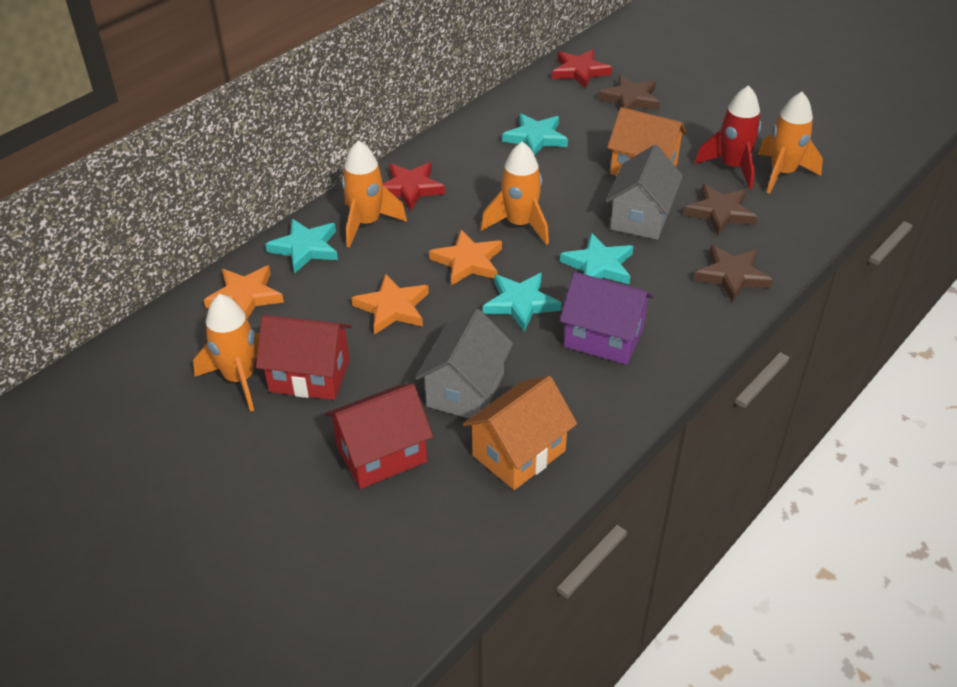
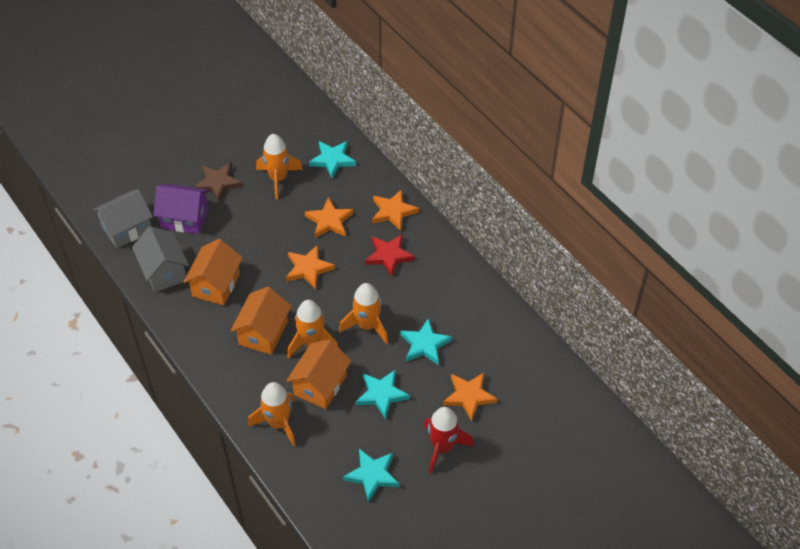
brown star: 3 -> 1
orange house: 2 -> 3
orange star: 3 -> 4
red house: 2 -> 0
red star: 2 -> 1

